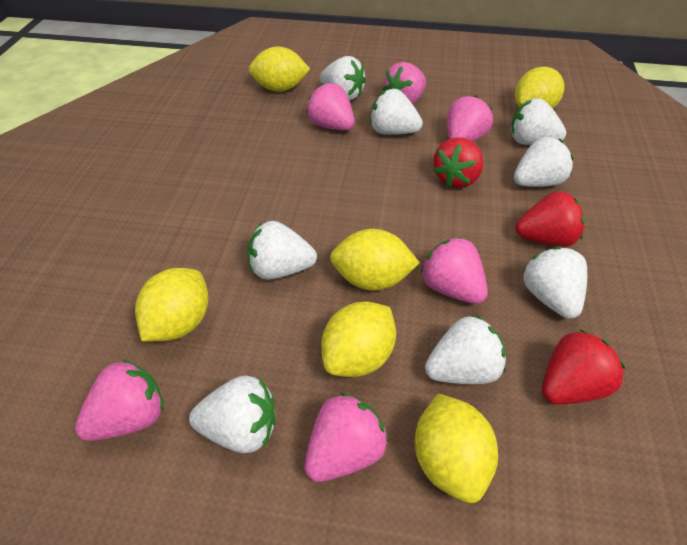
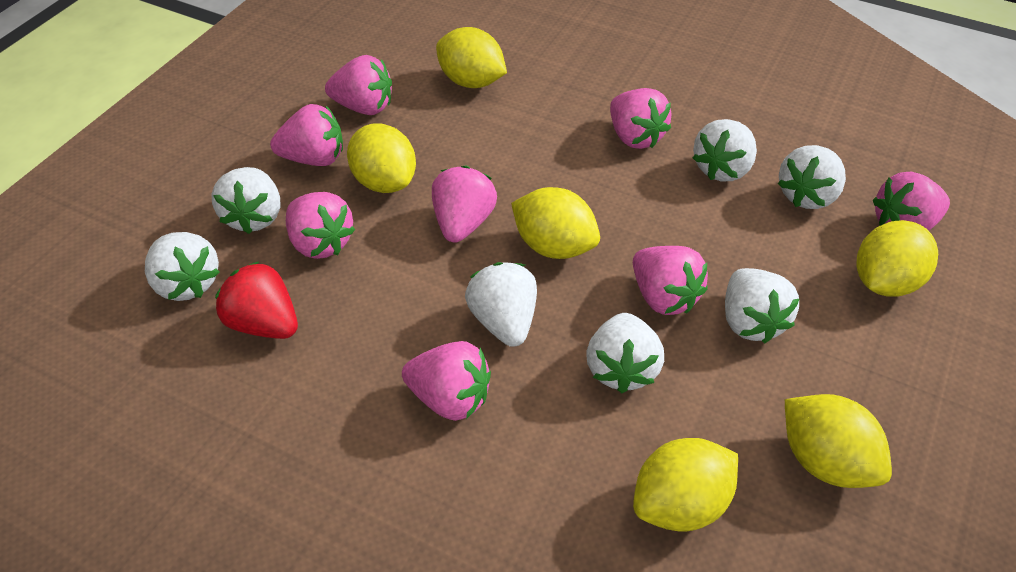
pink strawberry: 6 -> 8
red strawberry: 3 -> 1
white strawberry: 8 -> 7

